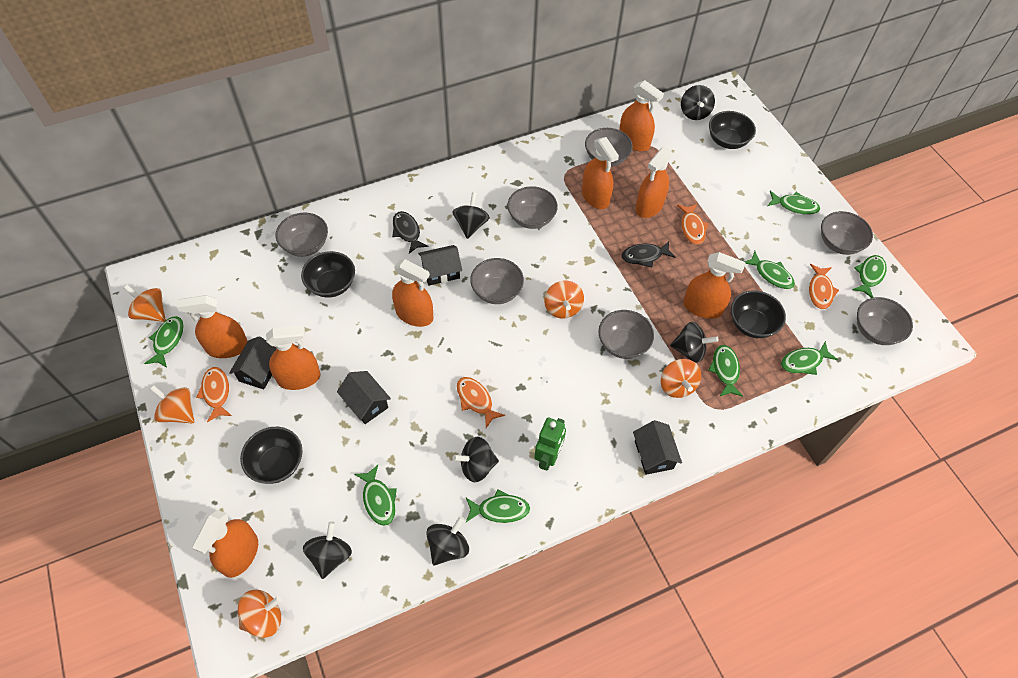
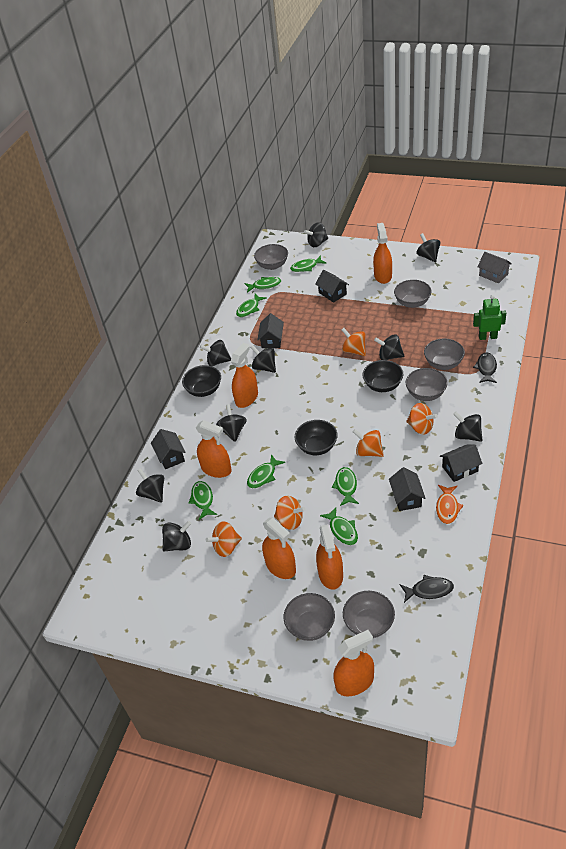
black bowl: 4 -> 3
black house: 4 -> 5
black spinning top: 6 -> 9
green fish: 8 -> 7
grey bowl: 7 -> 6
grey house: 0 -> 1
orange fish: 4 -> 1
orange spray bottle: 8 -> 6

